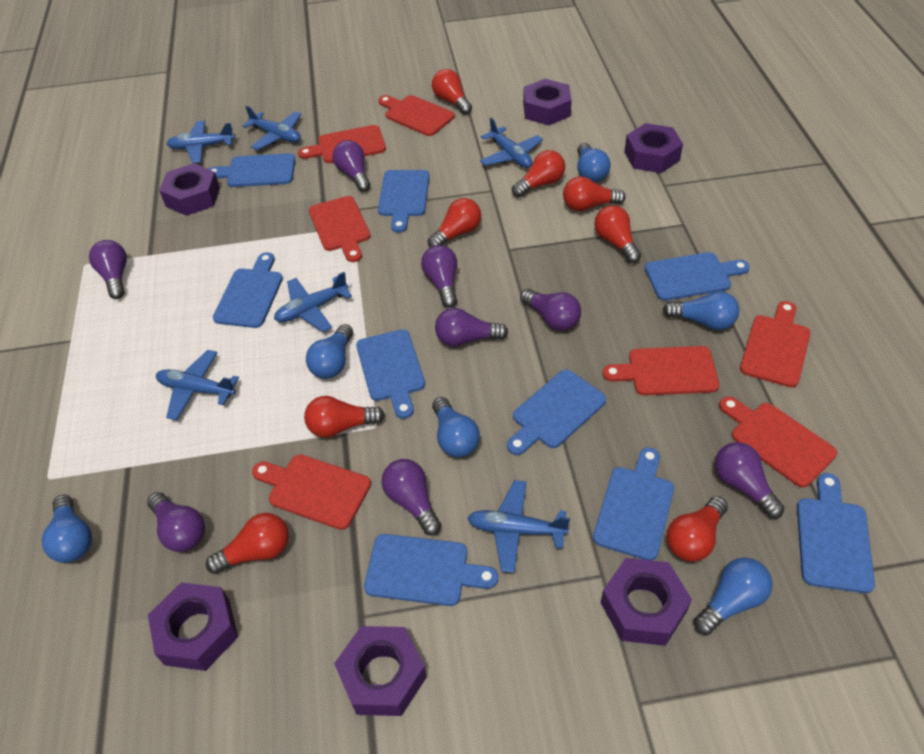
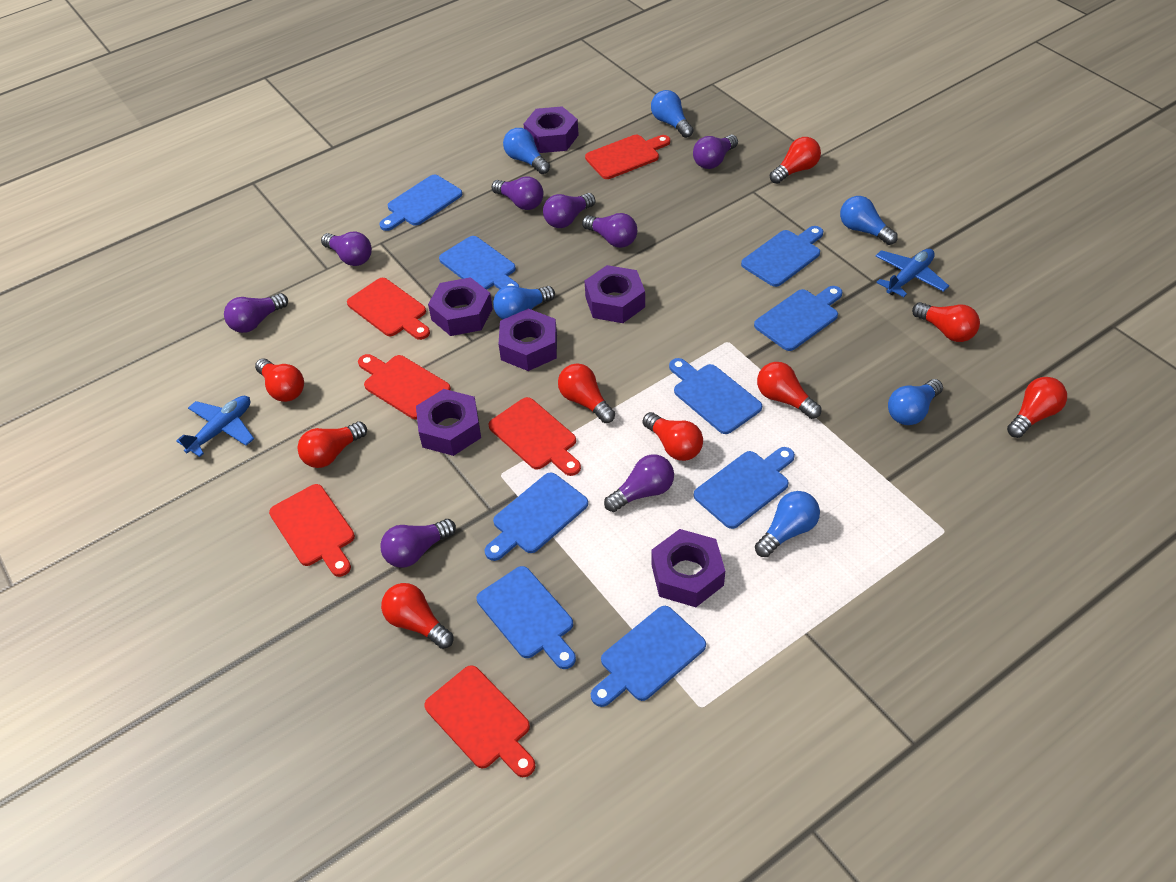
blue plane: 6 -> 2
red cutting board: 7 -> 6
red light bulb: 8 -> 9

